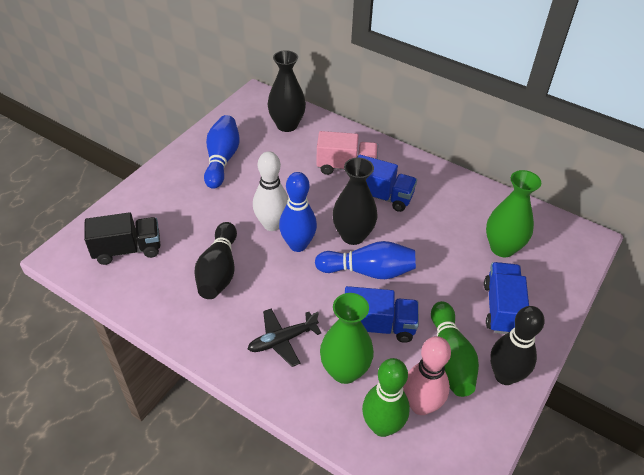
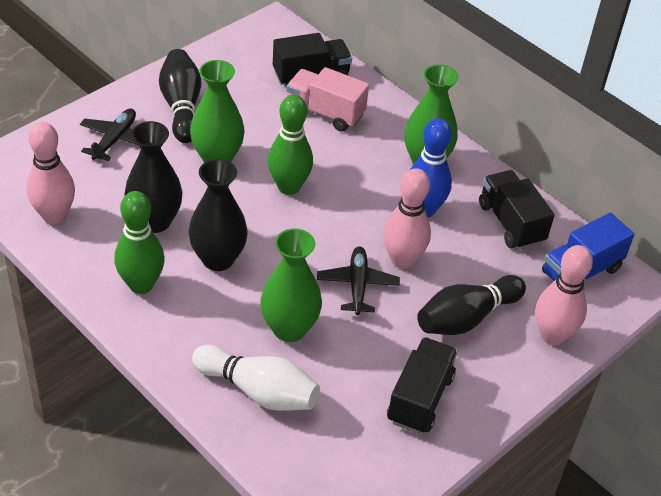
black plane: 1 -> 2
black truck: 1 -> 3
blue bowling pin: 3 -> 1
blue truck: 3 -> 1
green vase: 2 -> 3
pink bowling pin: 1 -> 3

